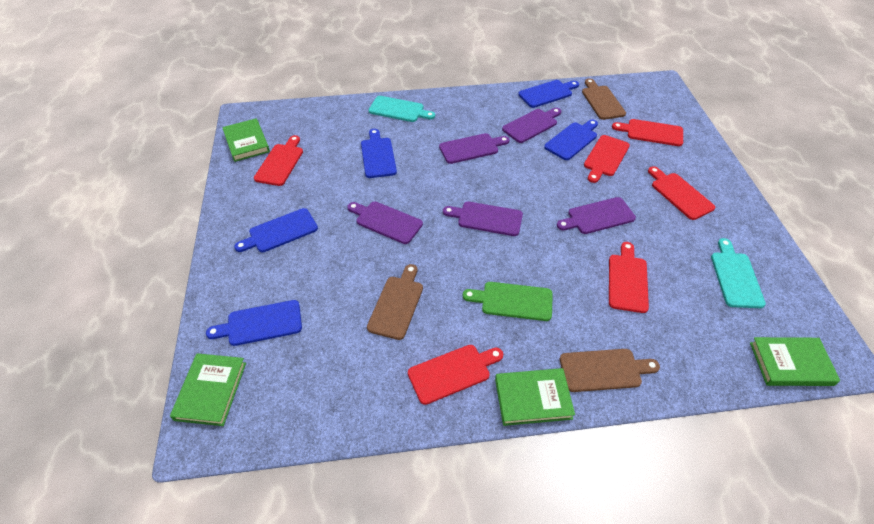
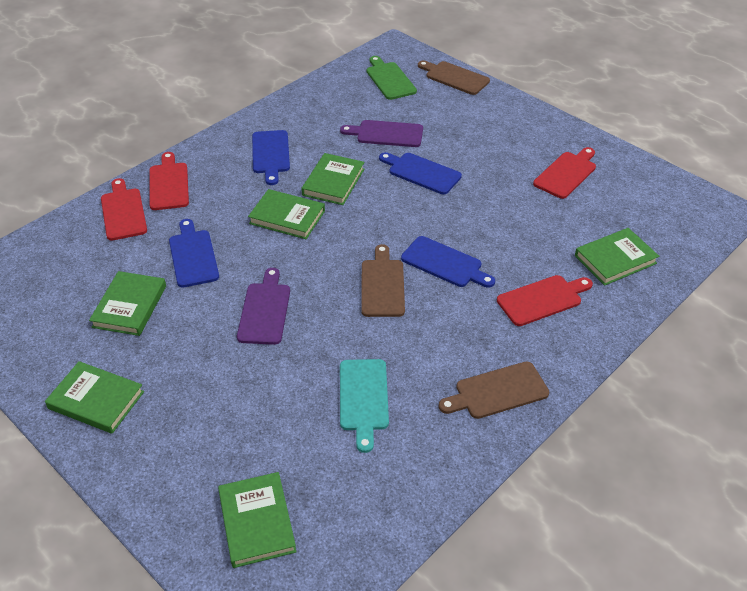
blue cutting board: 5 -> 4
green book: 4 -> 6
purple cutting board: 5 -> 2
red cutting board: 6 -> 4
turquoise cutting board: 2 -> 1

